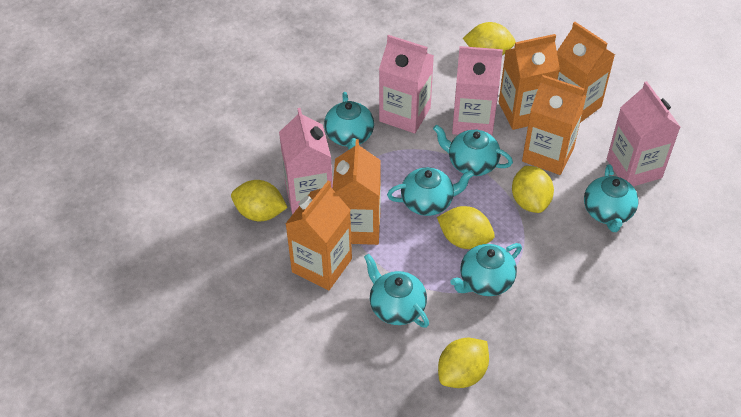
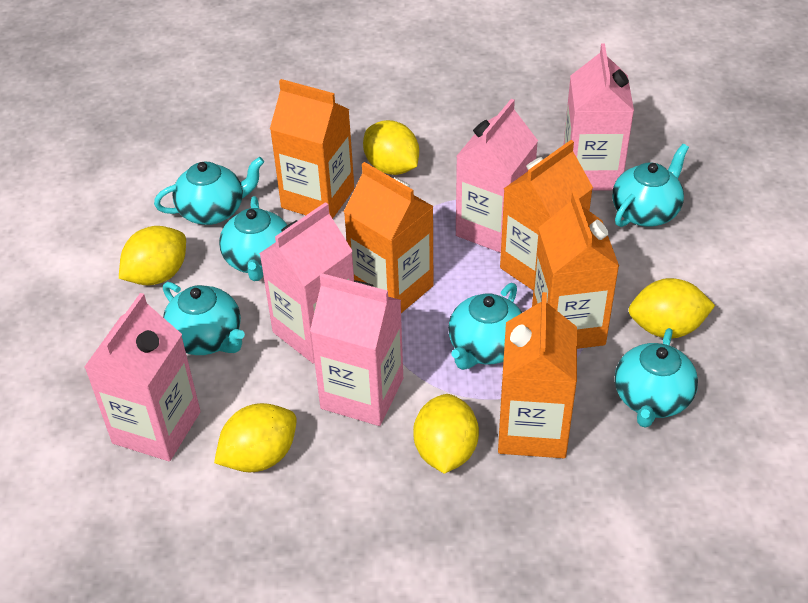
pink carton: 4 -> 5

